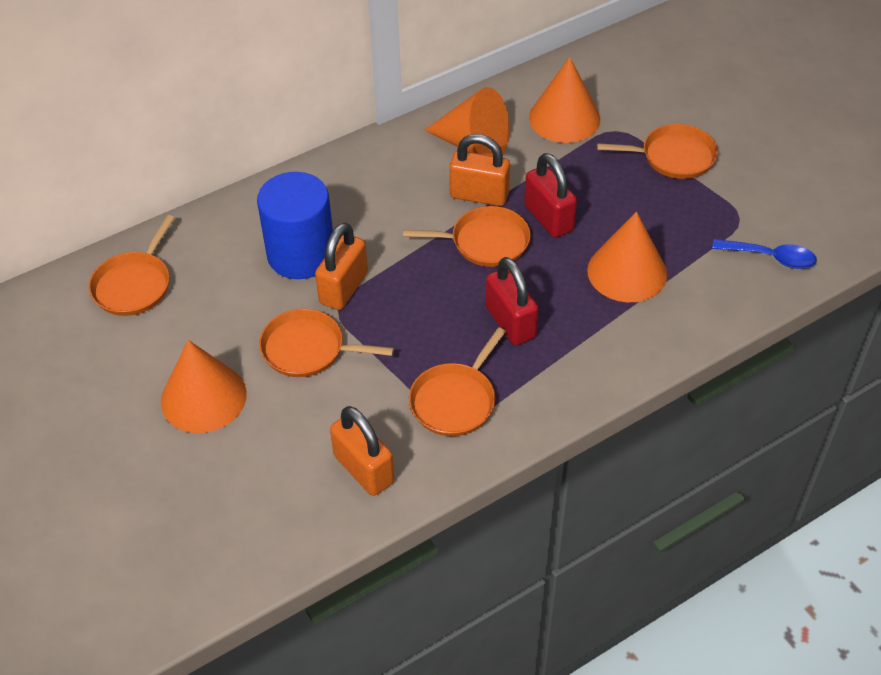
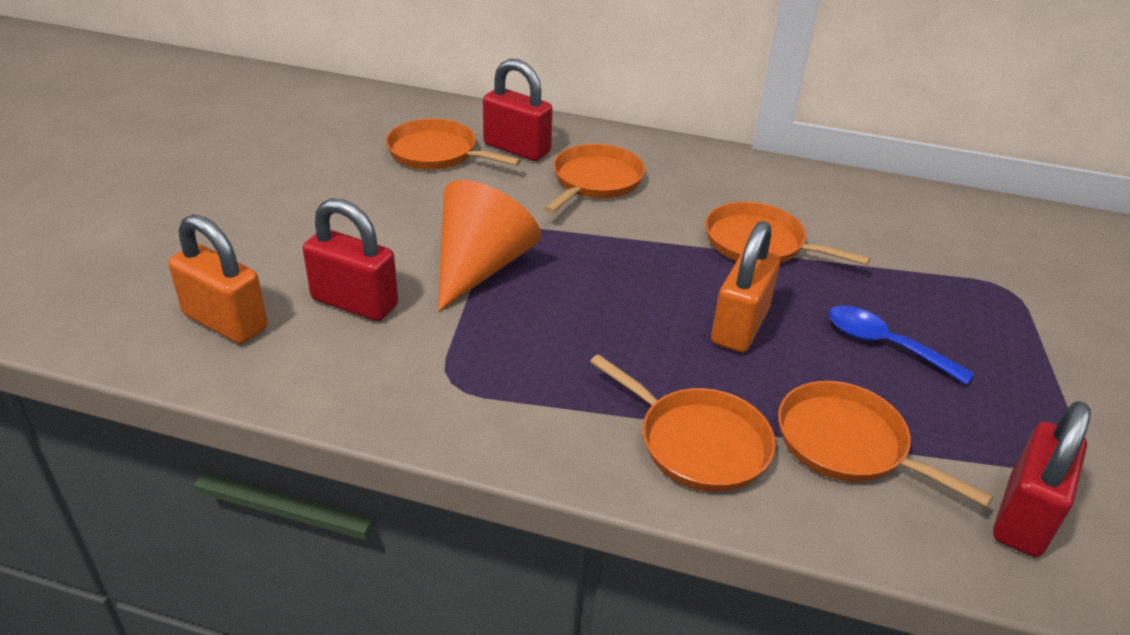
blue cylinder: 1 -> 0
orange cone: 4 -> 1
orange padlock: 3 -> 2
red padlock: 2 -> 3

